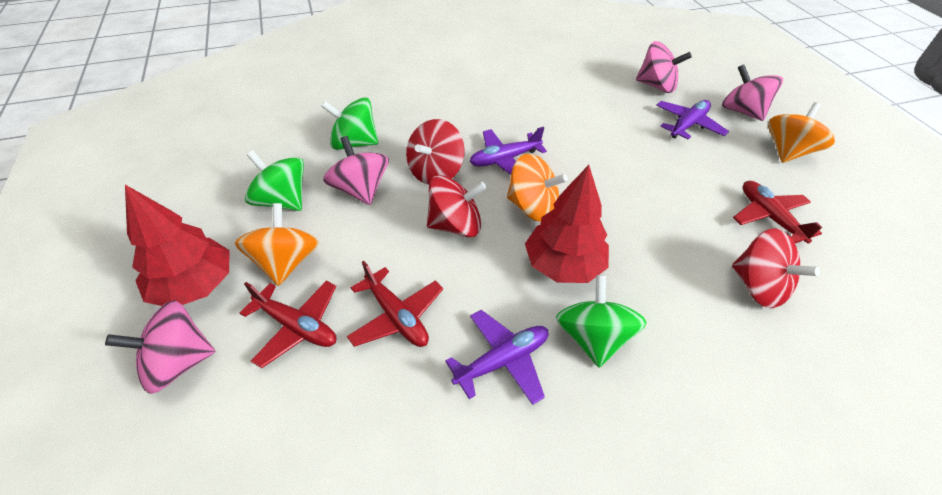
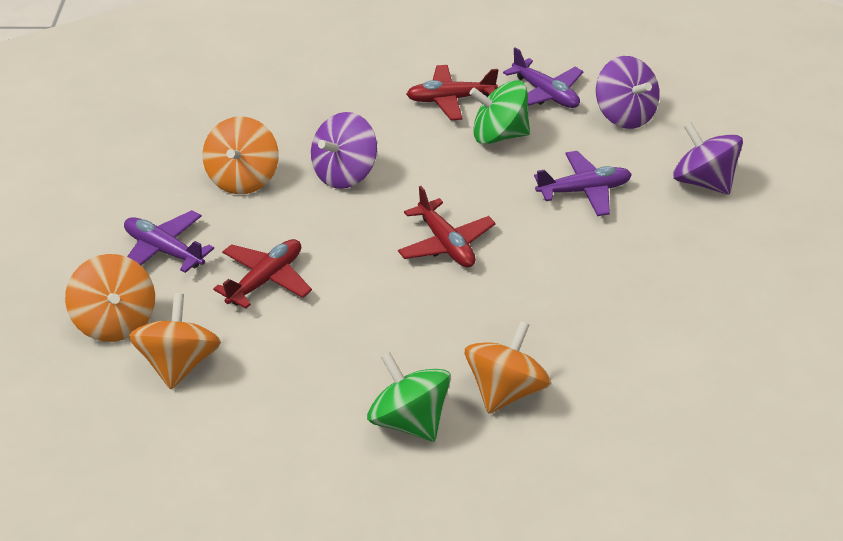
green spinning top: 3 -> 2
orange spinning top: 3 -> 4
pink spinning top: 4 -> 0
purple spinning top: 0 -> 3
red spinning top: 3 -> 0
red tree: 2 -> 0

